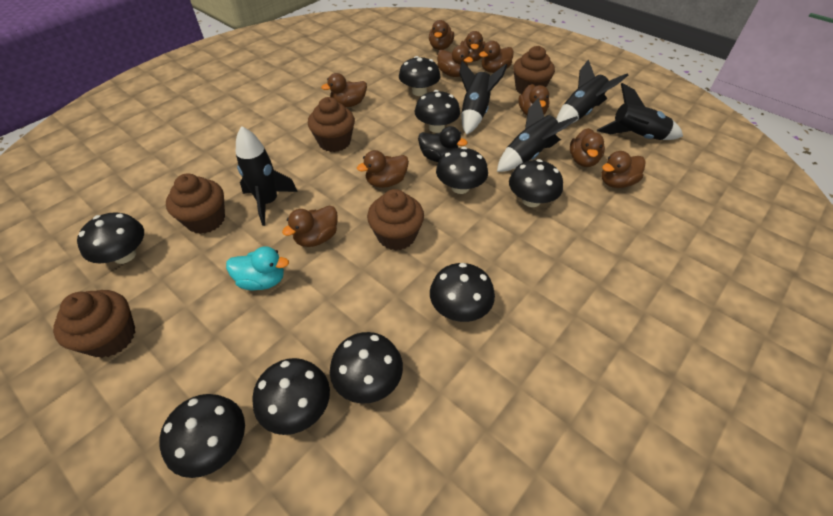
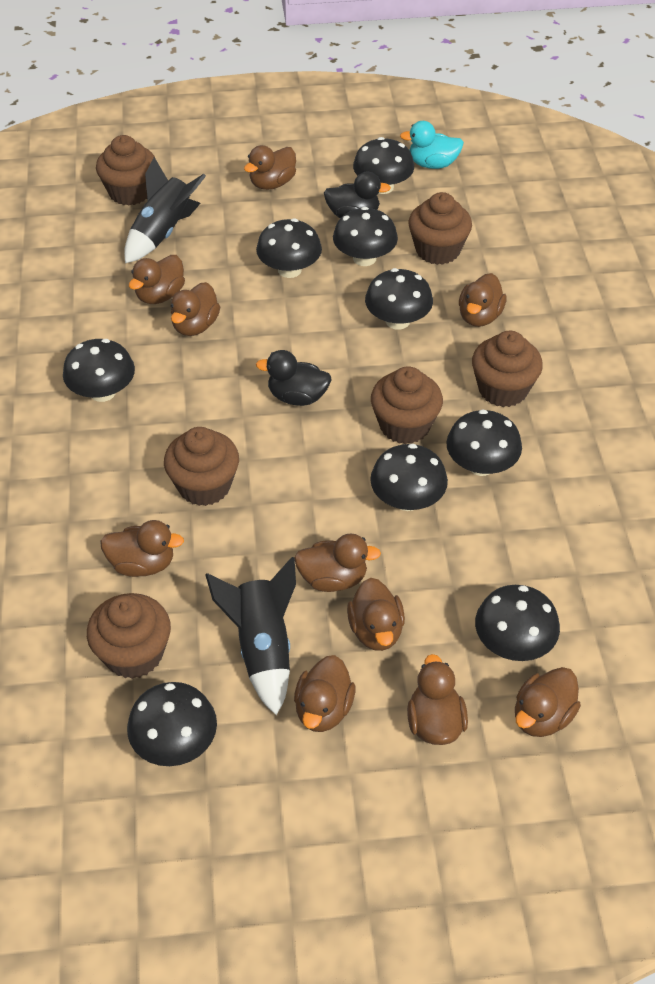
black duck: 1 -> 2
black rocket: 5 -> 2
brown cupcake: 5 -> 6

